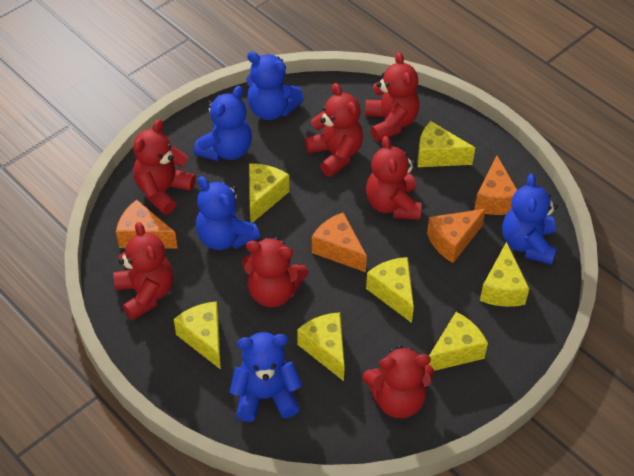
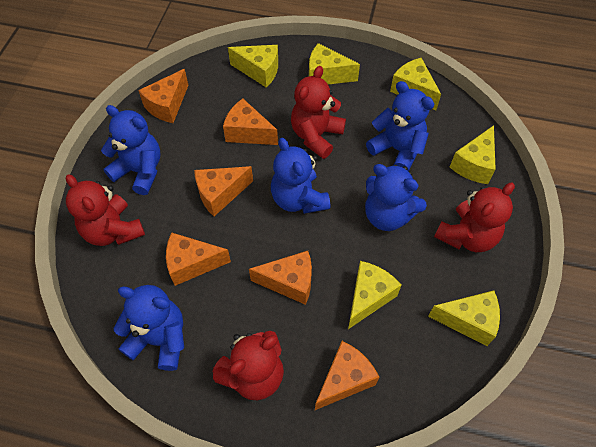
orange cheese: 4 -> 6
red teddy bear: 7 -> 4
yellow cheese: 7 -> 6

